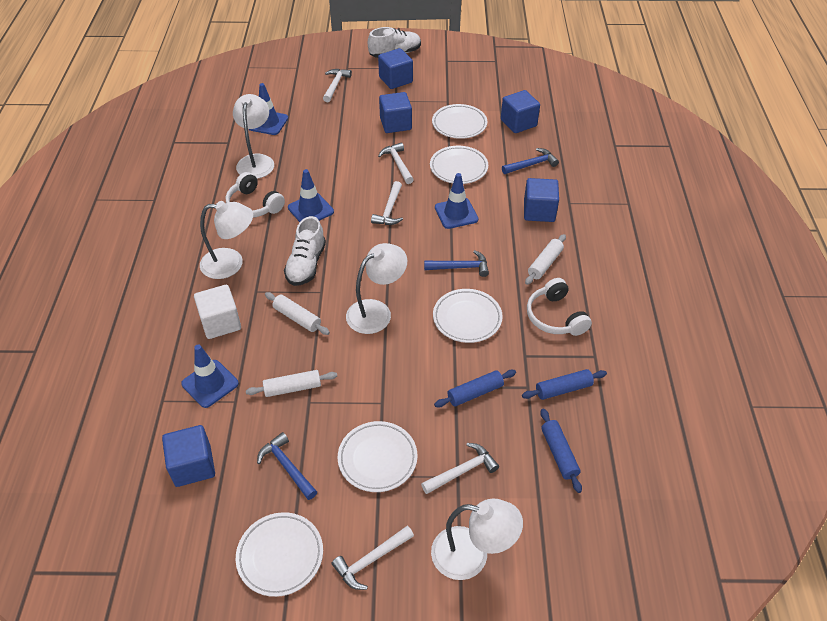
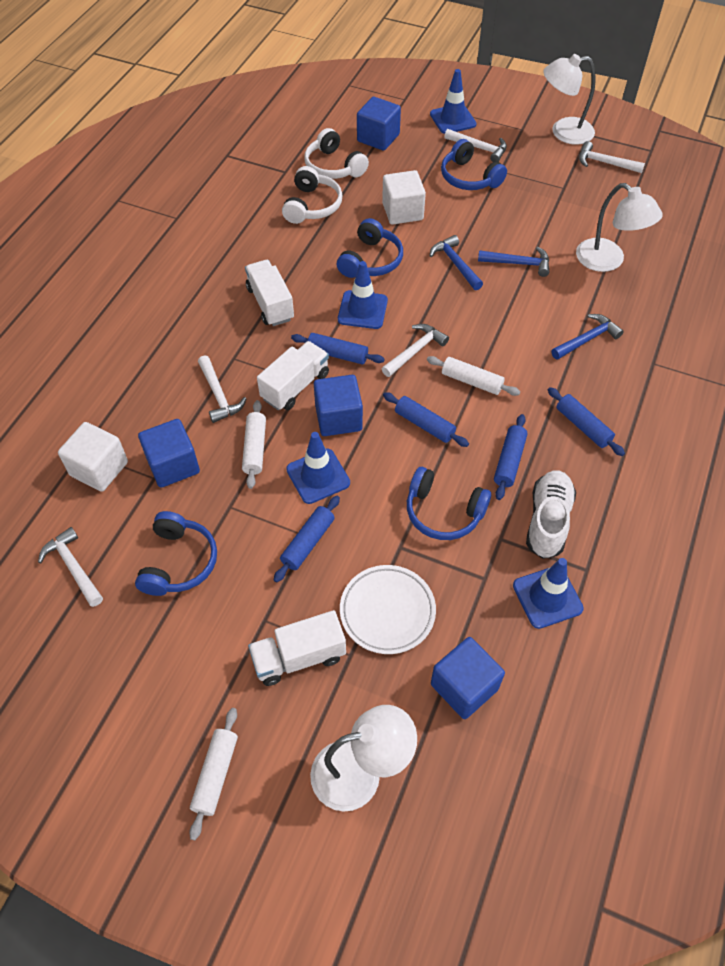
blue cube: 5 -> 4
blue headphones: 0 -> 4
blue rolling pin: 3 -> 5
white cube: 1 -> 2
white lamp: 4 -> 3
white plate: 5 -> 1
white shoe: 2 -> 1
white truck: 0 -> 3

